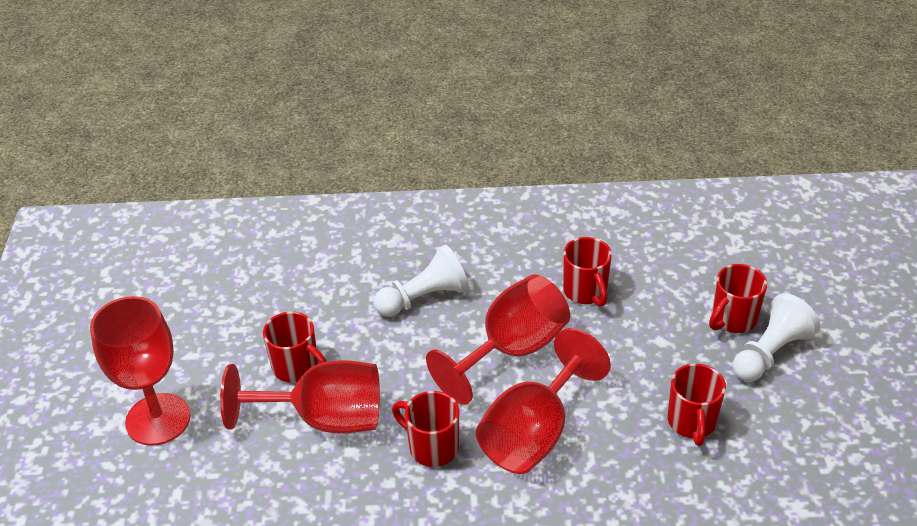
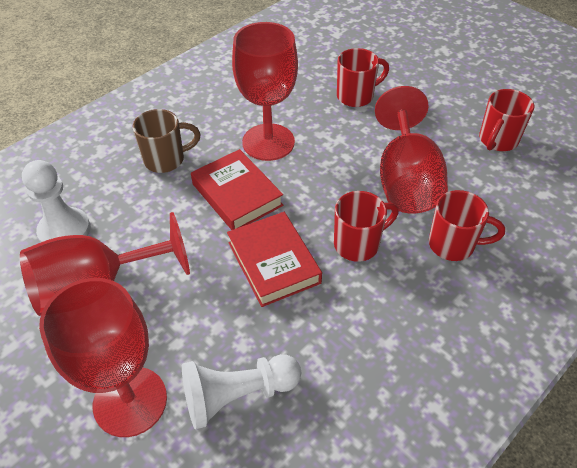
brown mug: 0 -> 1
red book: 0 -> 2
red mug: 5 -> 4

